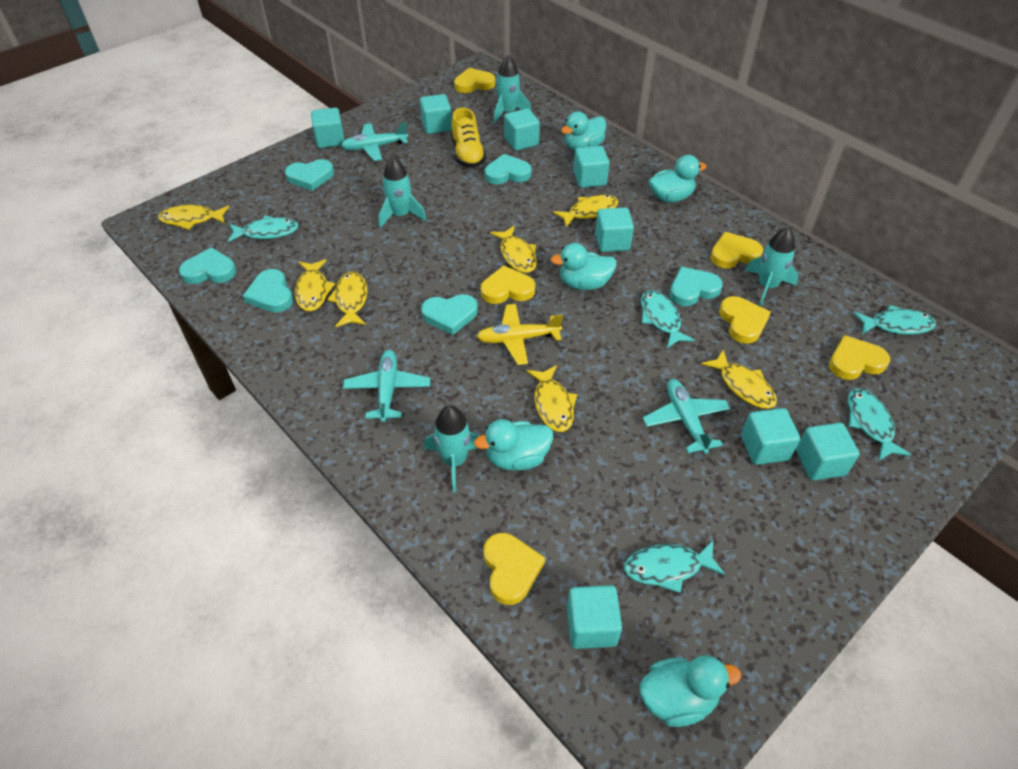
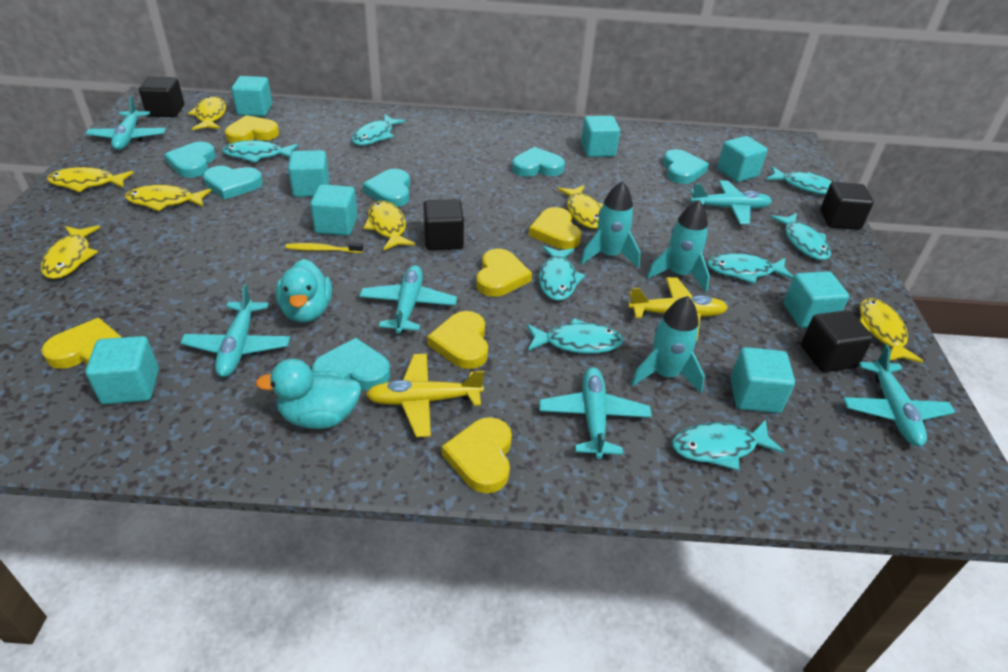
black cube: 0 -> 4
turquoise duck: 5 -> 2
turquoise fish: 5 -> 8
turquoise plane: 3 -> 6
turquoise rocket: 4 -> 3
yellow plane: 1 -> 2
yellow shoe: 1 -> 0
yellow toothbrush: 0 -> 1

